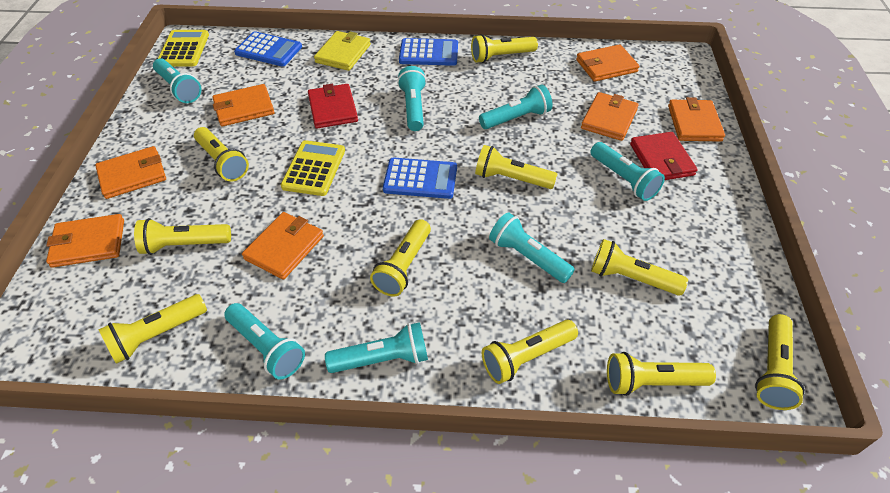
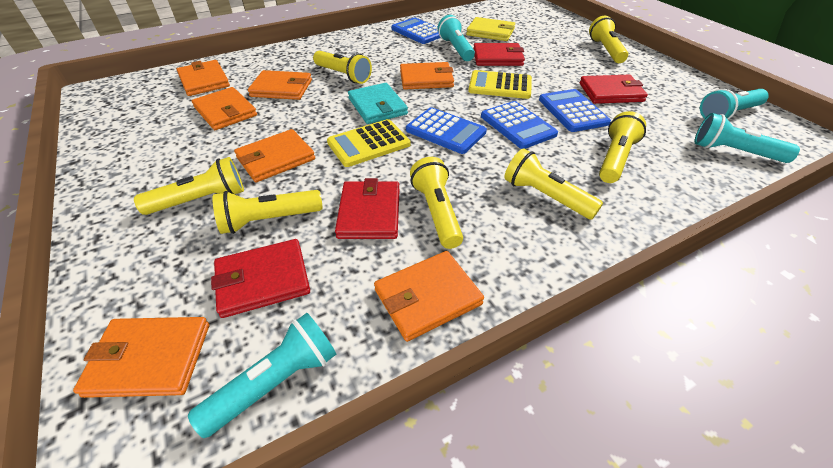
blue calculator: 3 -> 4
red wallet: 2 -> 4
turquoise flashlight: 7 -> 4
turquoise wallet: 0 -> 1
yellow flashlight: 10 -> 7

